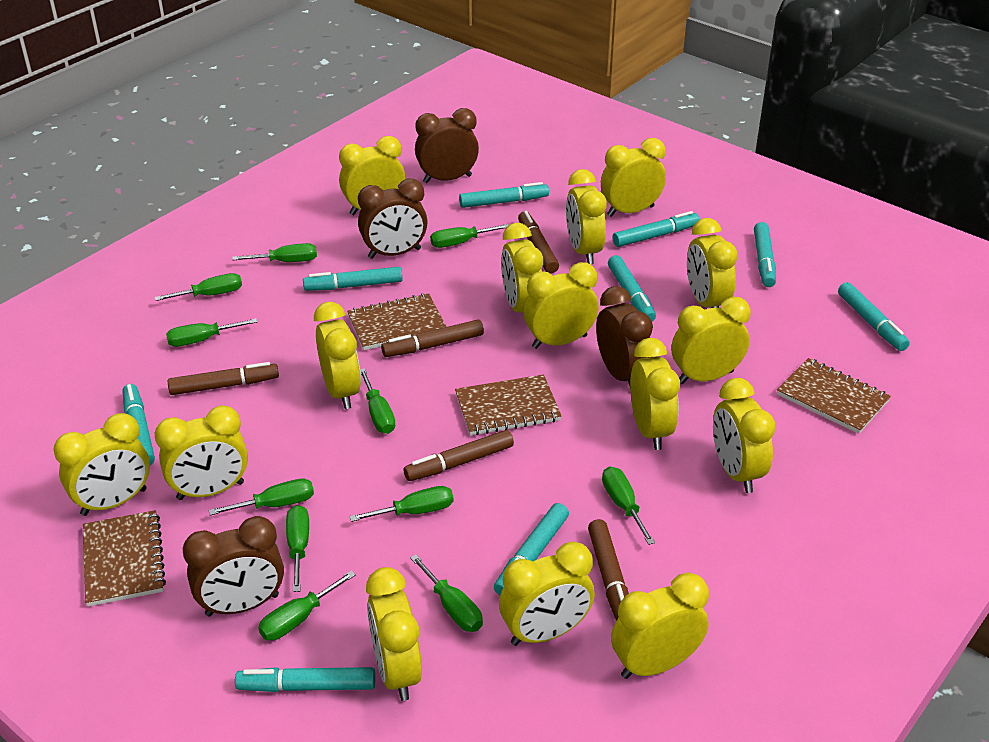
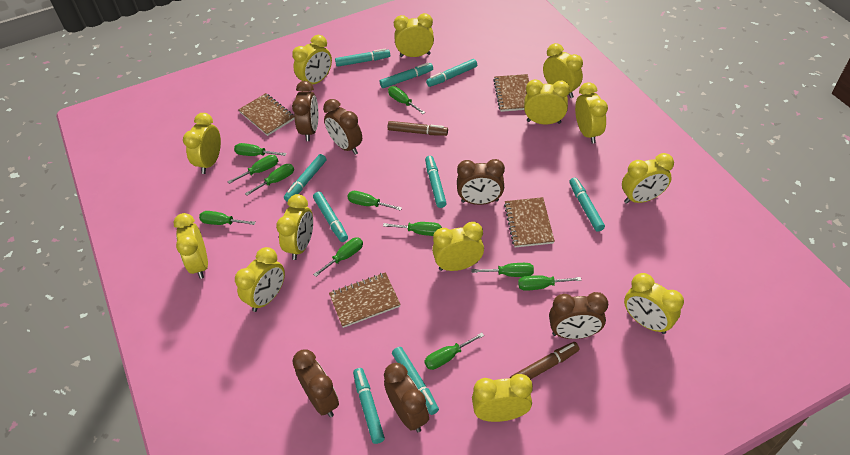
brown clock: 4 -> 6
brown marker: 5 -> 2
yellow clock: 15 -> 13

